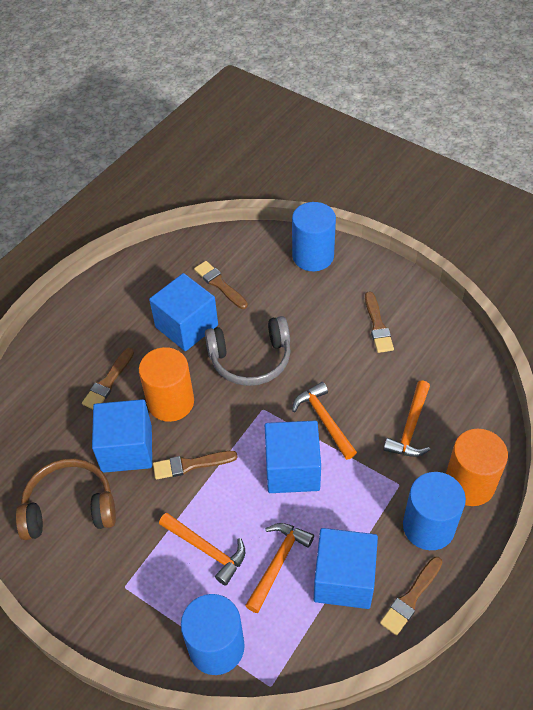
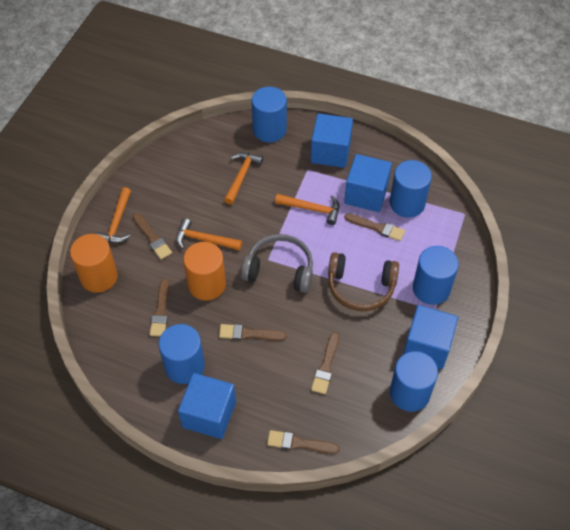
blue cylinder: 3 -> 5
brown brush: 5 -> 6

